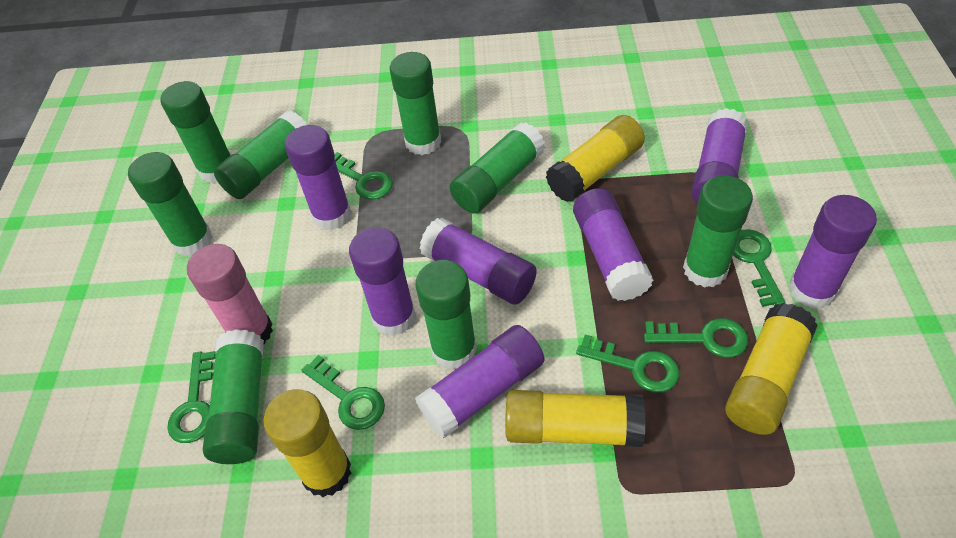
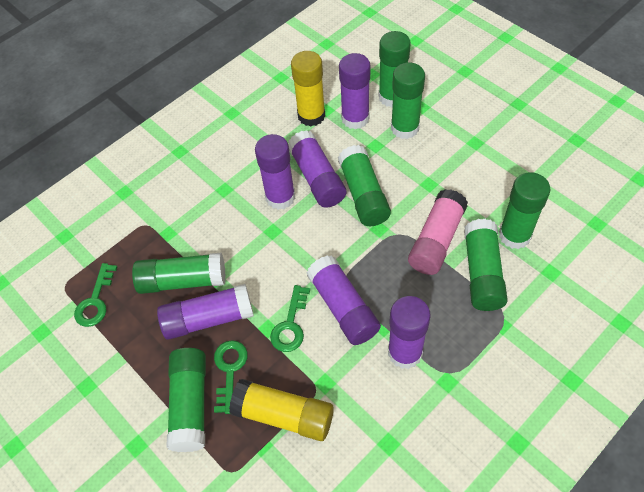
green glue stick: 8 -> 7
green key: 6 -> 3
purple glue stick: 7 -> 6
yellow glue stick: 4 -> 2

